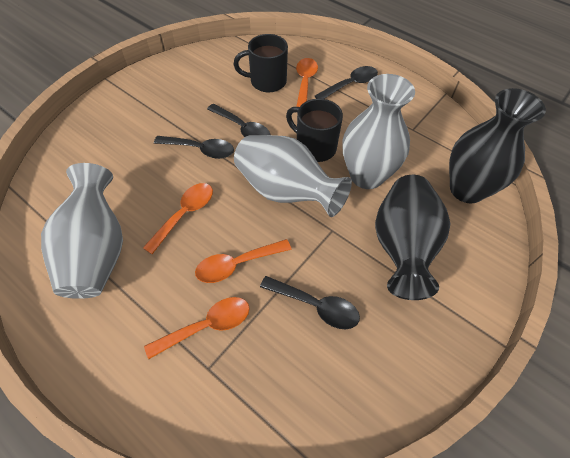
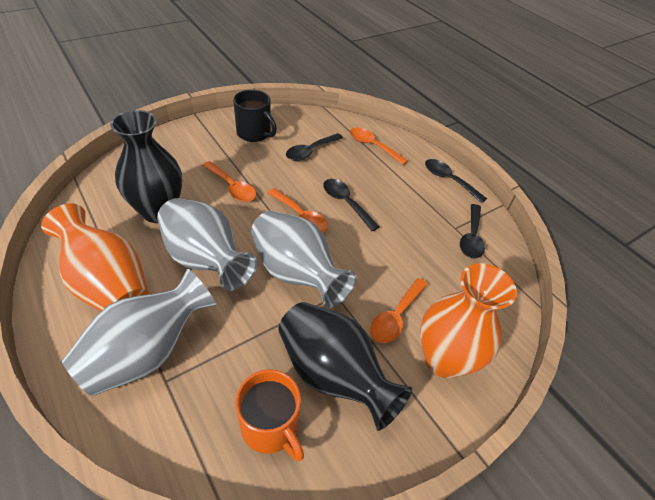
black mug: 2 -> 1
orange mug: 0 -> 1
orange vase: 0 -> 2

